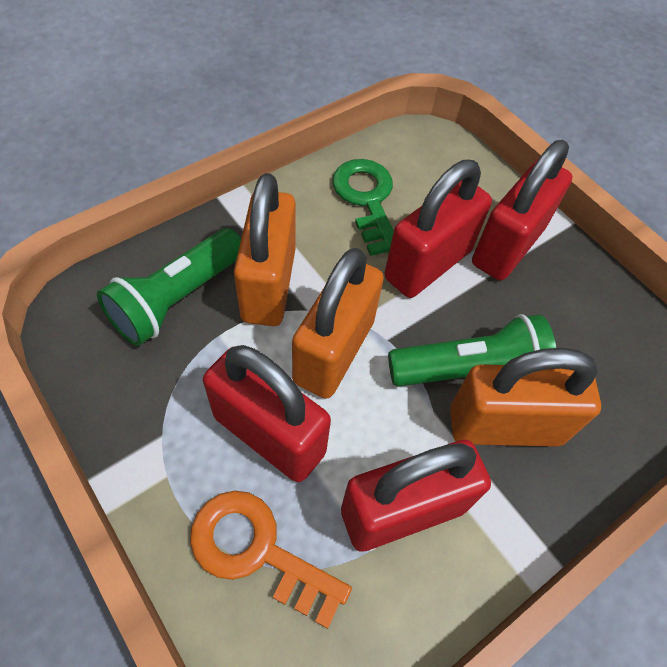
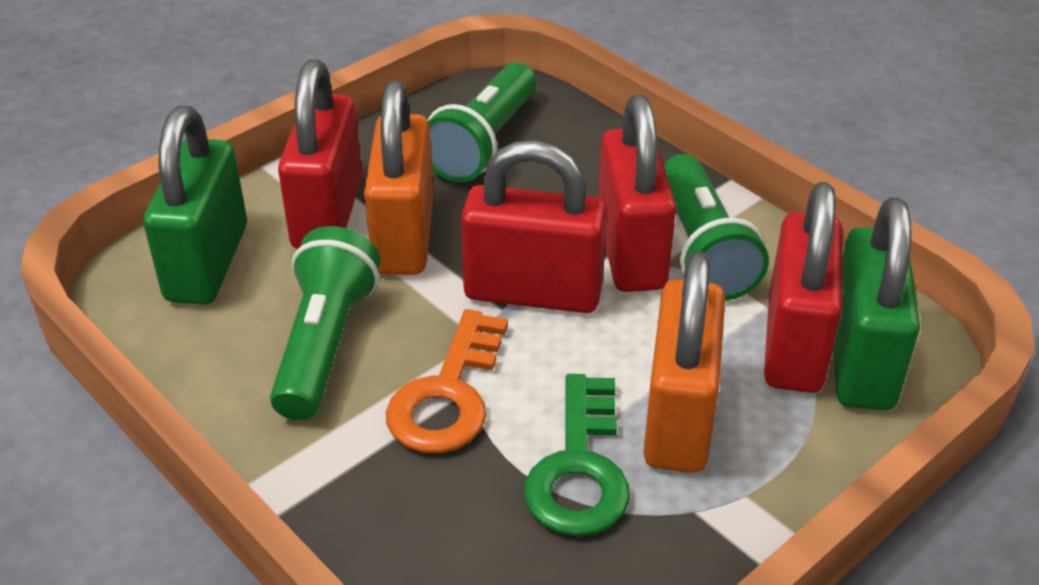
green flashlight: 2 -> 3
green padlock: 0 -> 2
orange padlock: 3 -> 2

